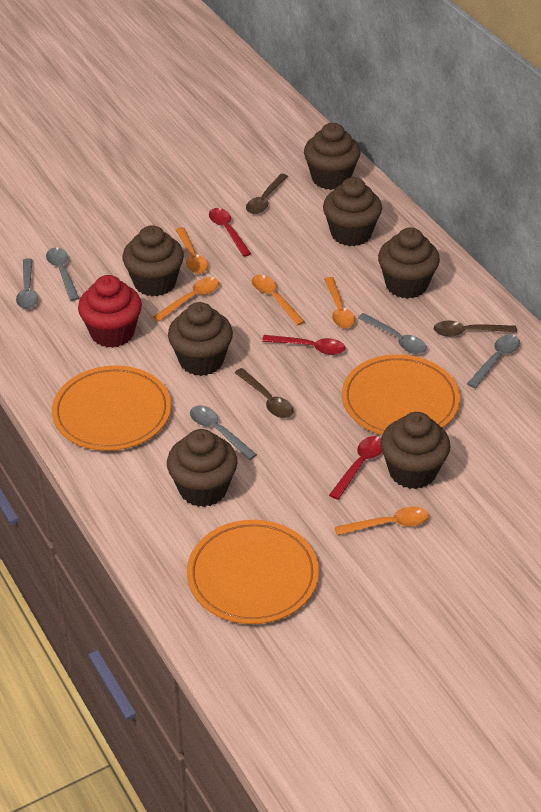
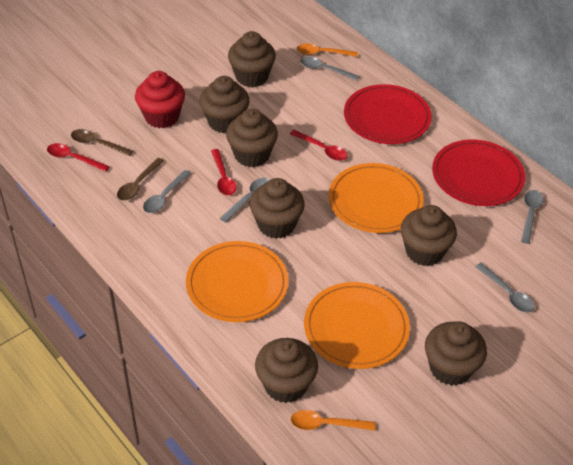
brown spoon: 3 -> 2
orange spoon: 5 -> 2
red plate: 0 -> 2

